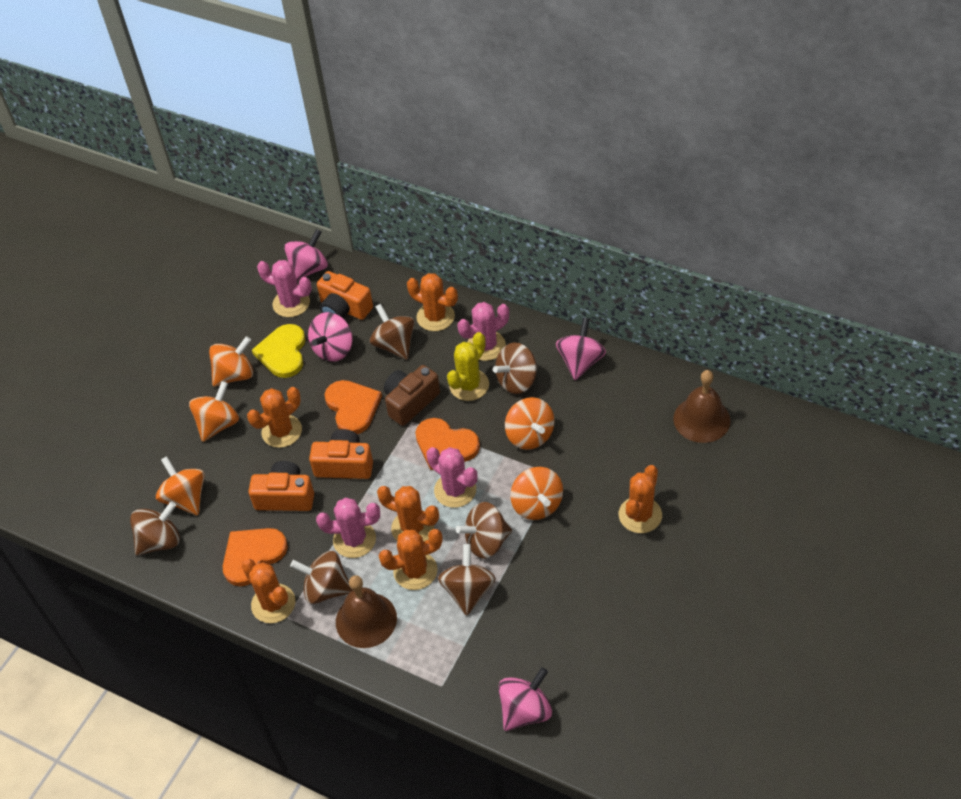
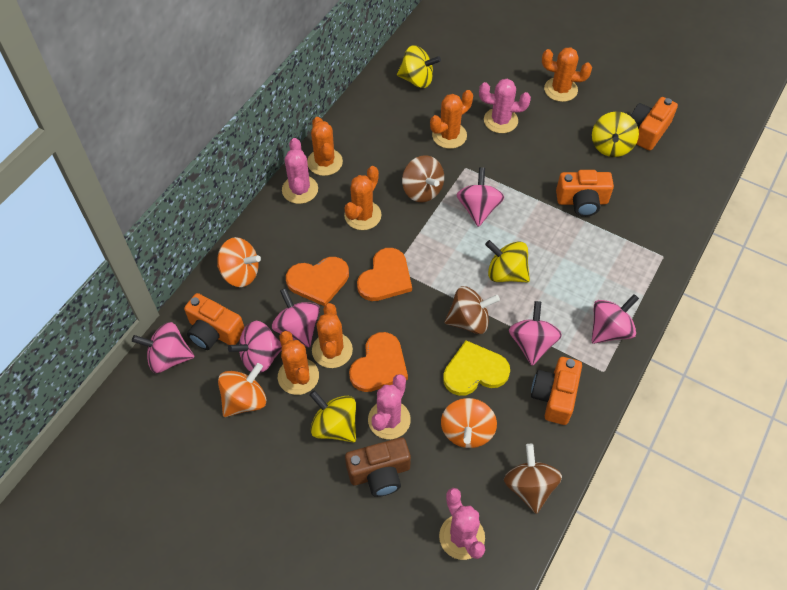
brown bell: 2 -> 0
brown spinning top: 6 -> 3
orange camera: 3 -> 4
orange spinning top: 5 -> 3
pink spinning top: 4 -> 6
yellow cactus: 1 -> 0
yellow spinning top: 0 -> 4

